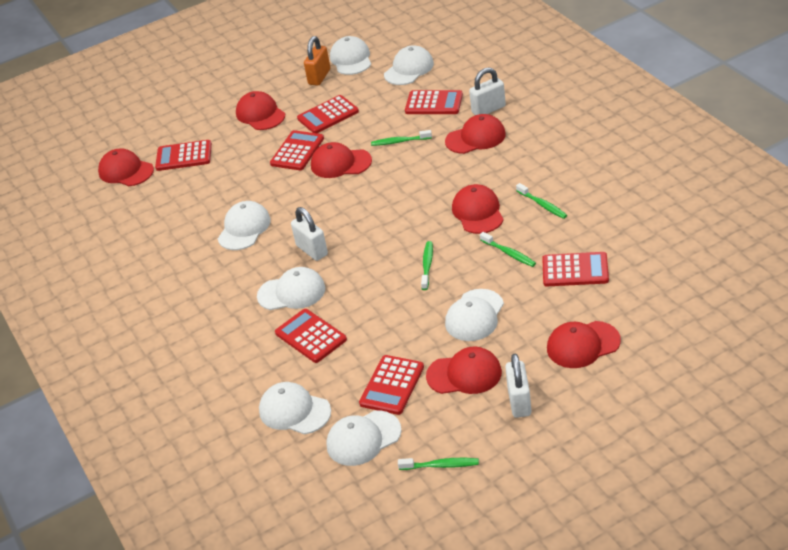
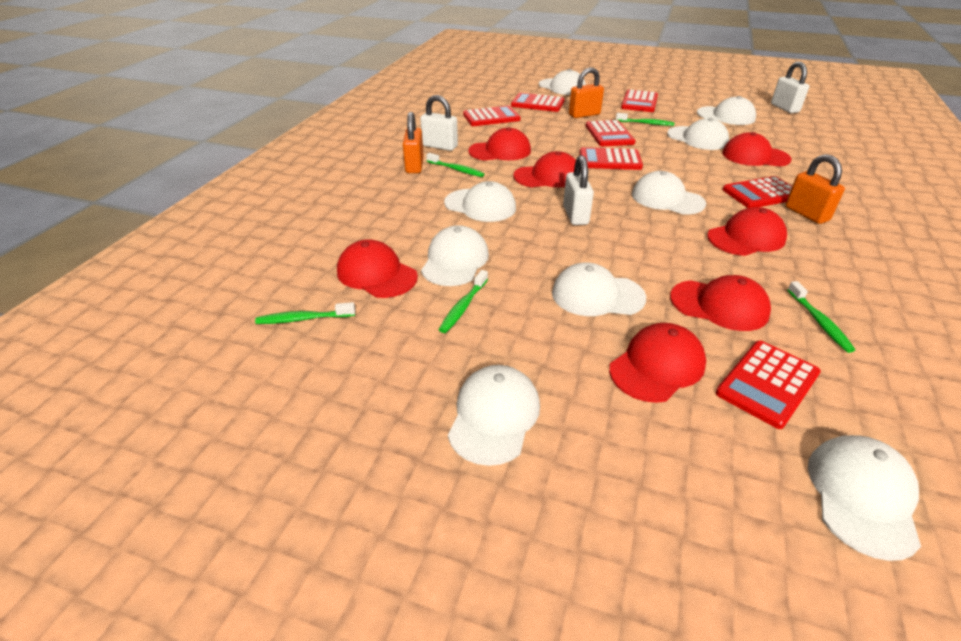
orange padlock: 1 -> 3
white cap: 7 -> 9

